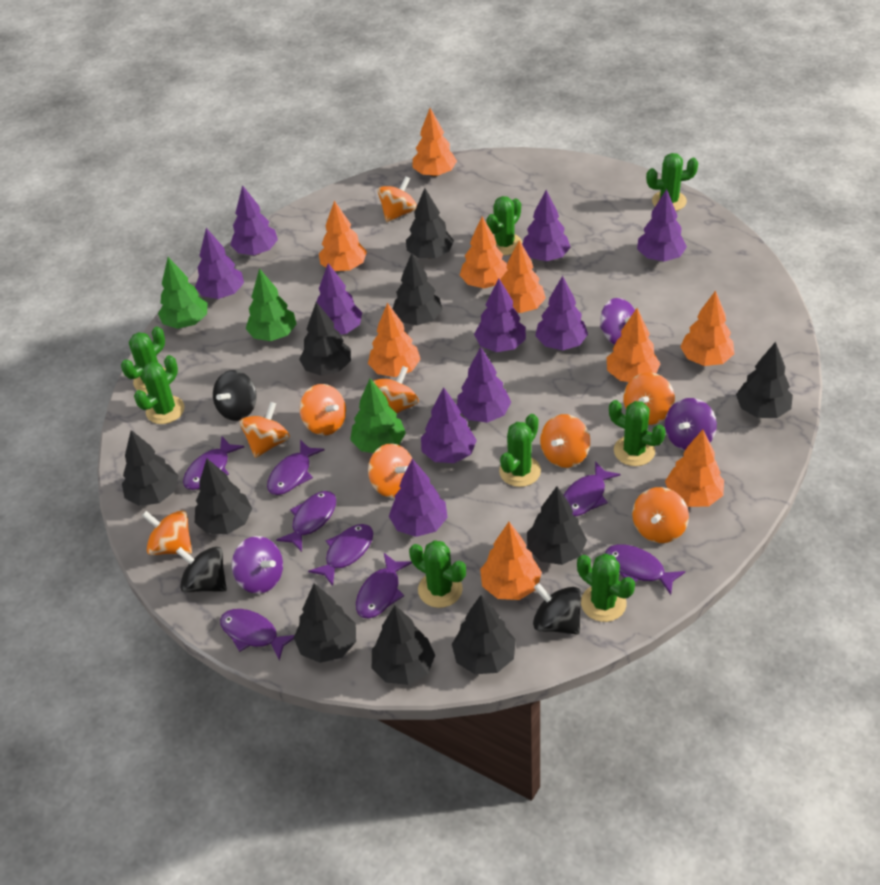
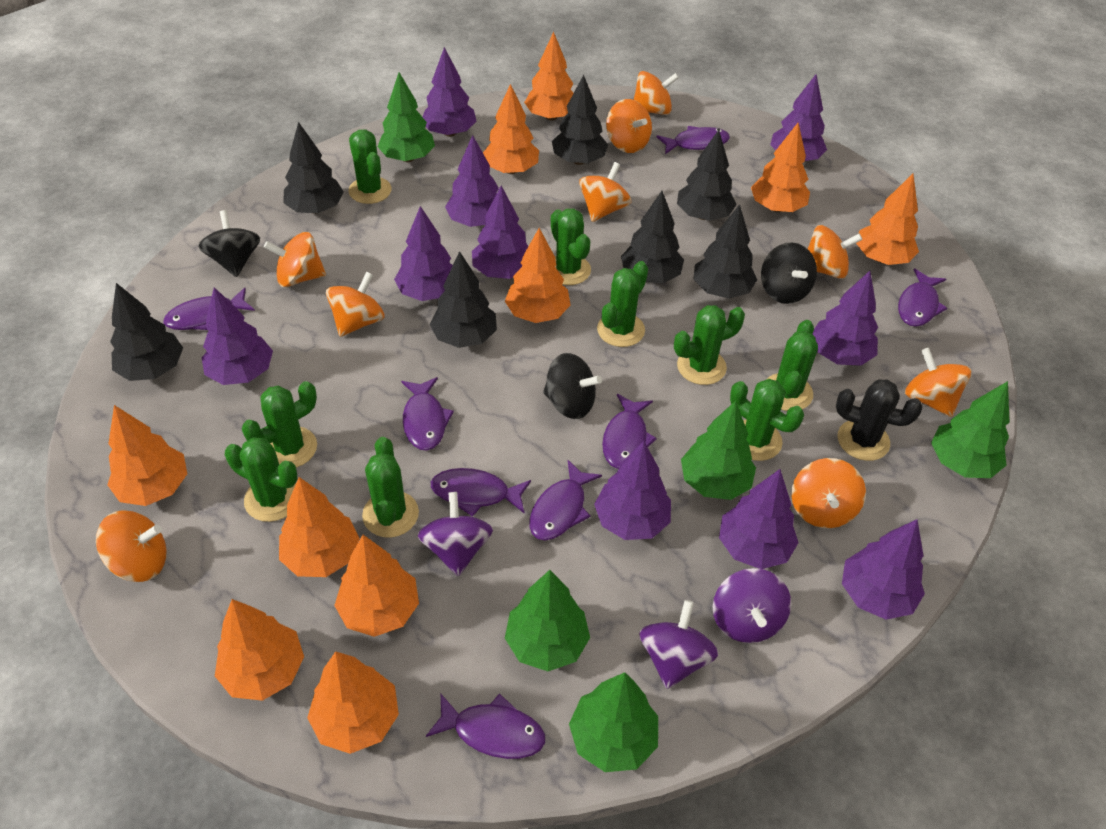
black cactus: 0 -> 1
black tree: 10 -> 7
green cactus: 8 -> 9
green tree: 3 -> 5
orange tree: 9 -> 10

